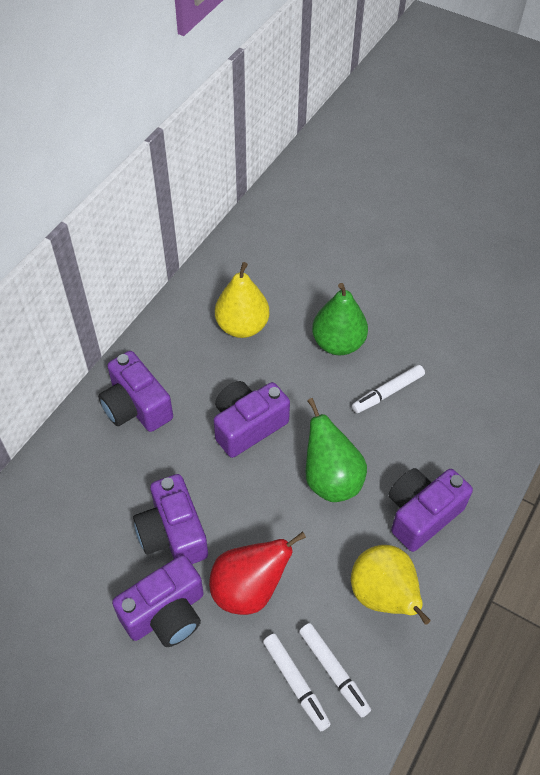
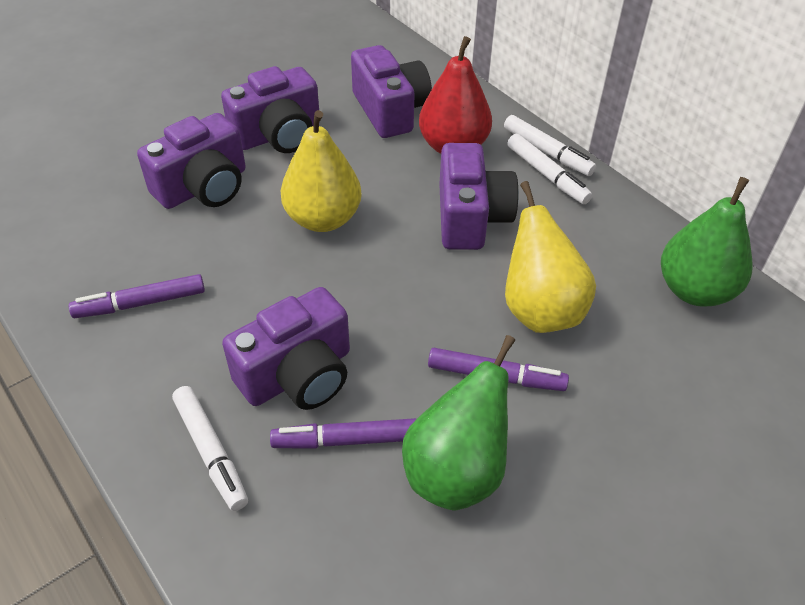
purple marker: 0 -> 3

